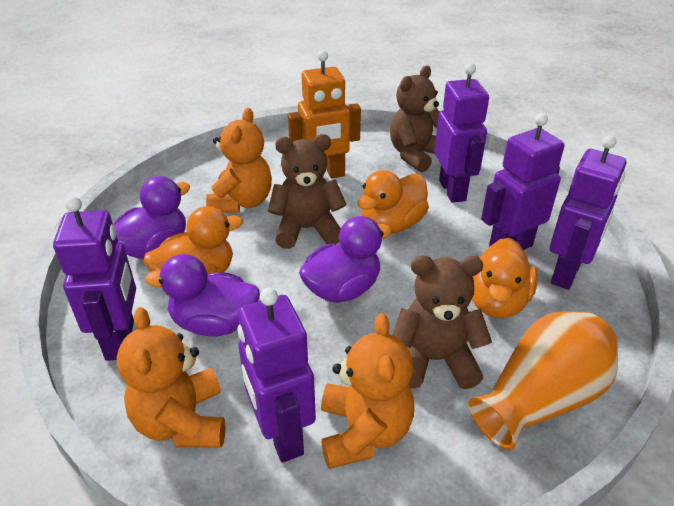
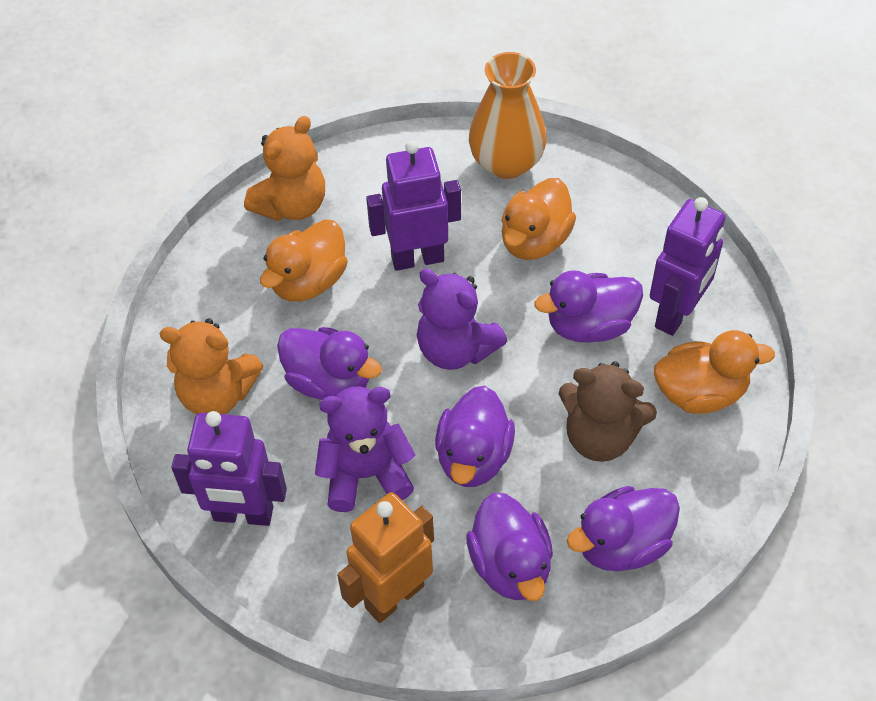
brown teddy bear: 3 -> 1
orange teddy bear: 3 -> 2
purple duck: 3 -> 5
purple robot: 5 -> 3
purple teddy bear: 0 -> 2

